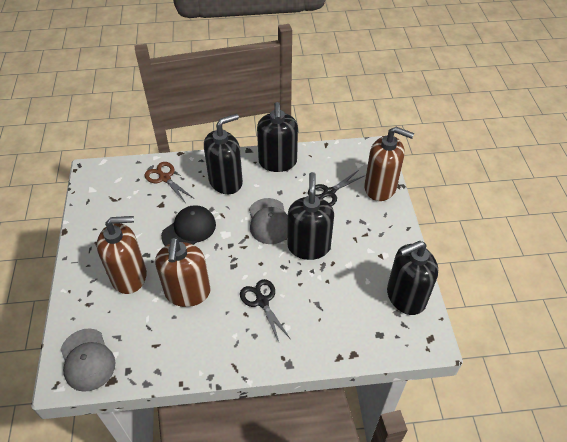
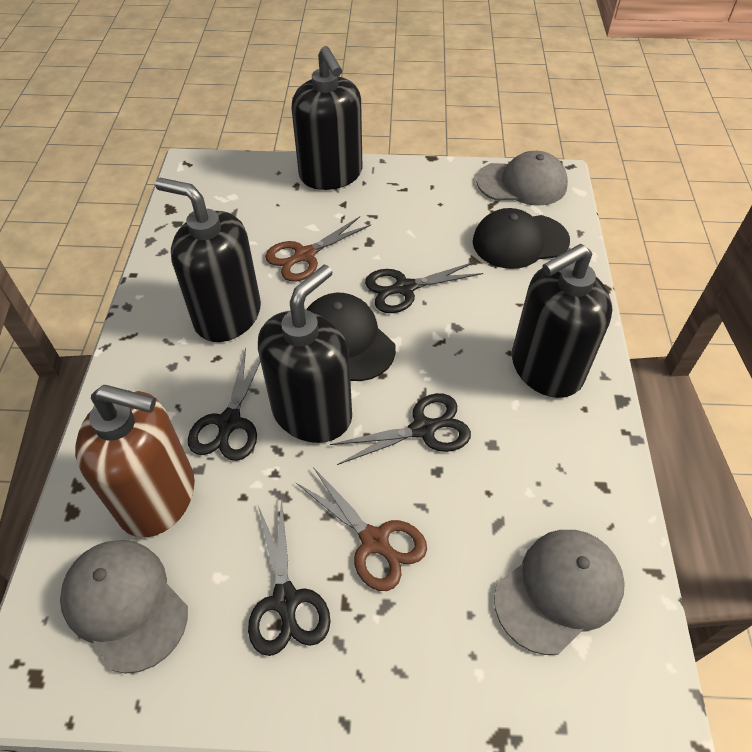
black cap: 1 -> 2
black scissors: 2 -> 4
brown scissors: 1 -> 2
brown soap dispenser: 3 -> 1
grey cap: 2 -> 3

